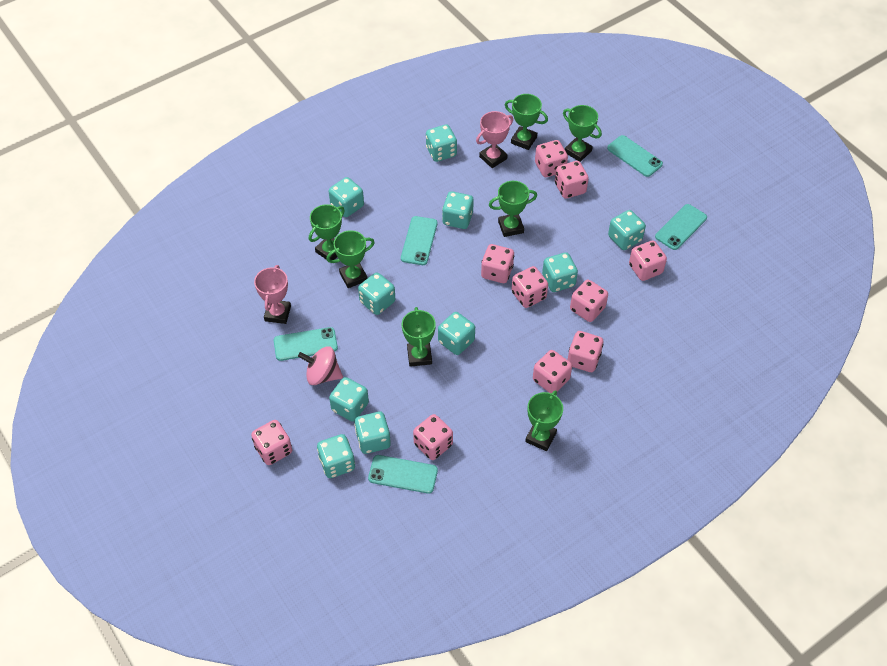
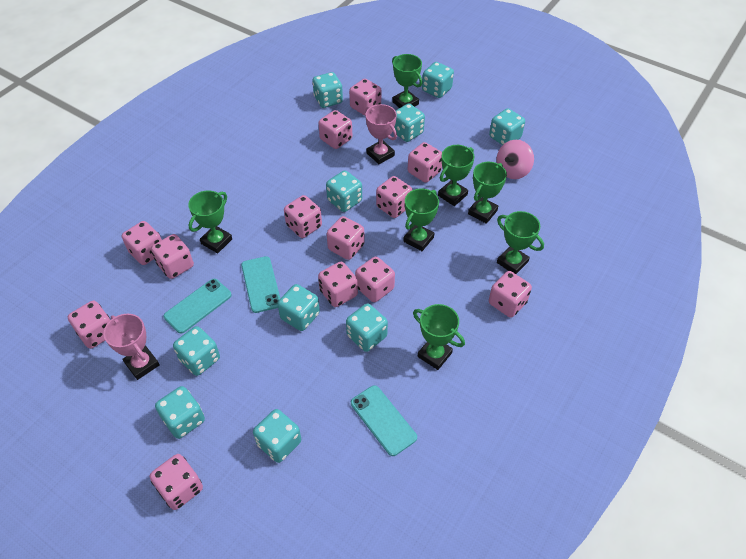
pink dice: 10 -> 13
turquoise phone: 5 -> 3

